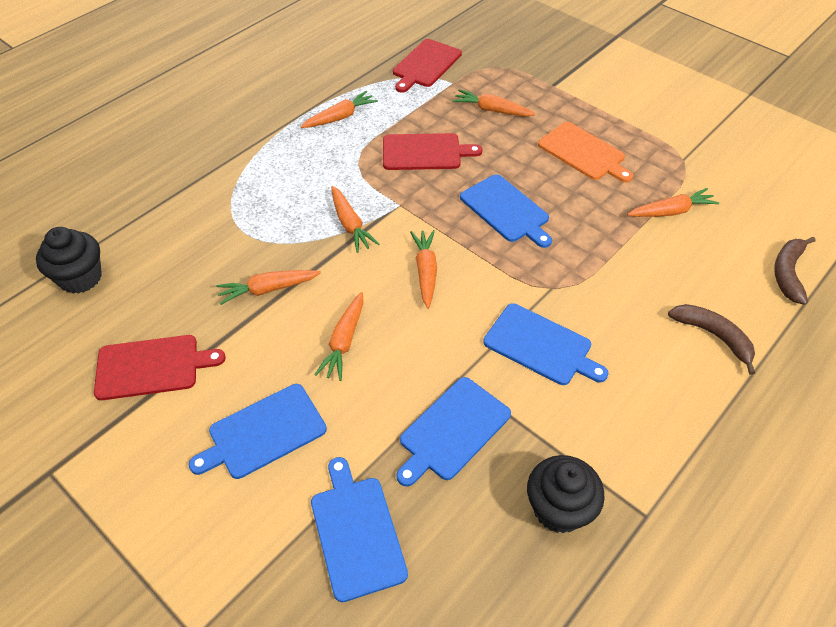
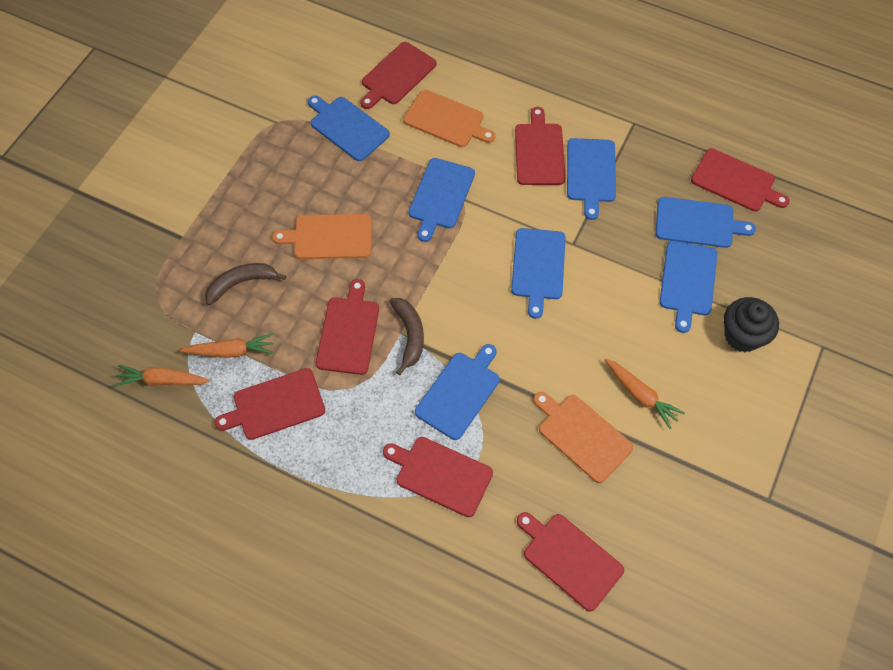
black cupcake: 2 -> 1
blue cutting board: 5 -> 7
orange carrot: 7 -> 3
orange cutting board: 1 -> 3
red cutting board: 3 -> 7

